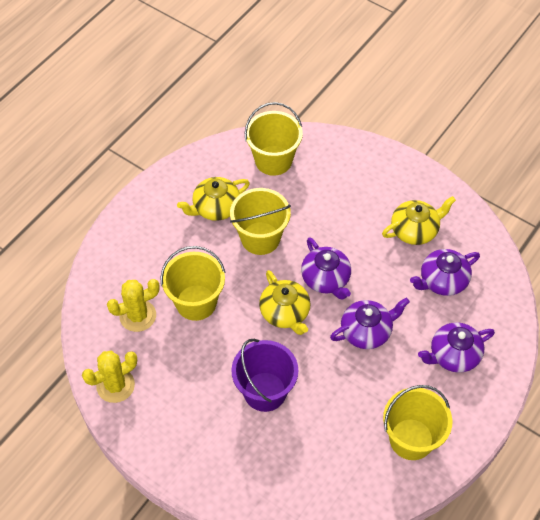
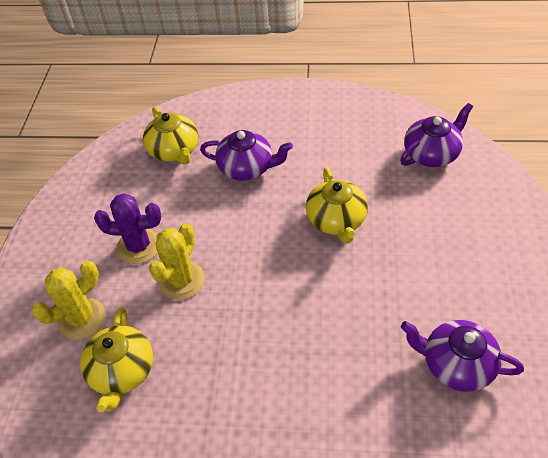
purple bucket: 1 -> 0
purple cactus: 0 -> 1
purple teapot: 4 -> 3
yellow bucket: 4 -> 0

